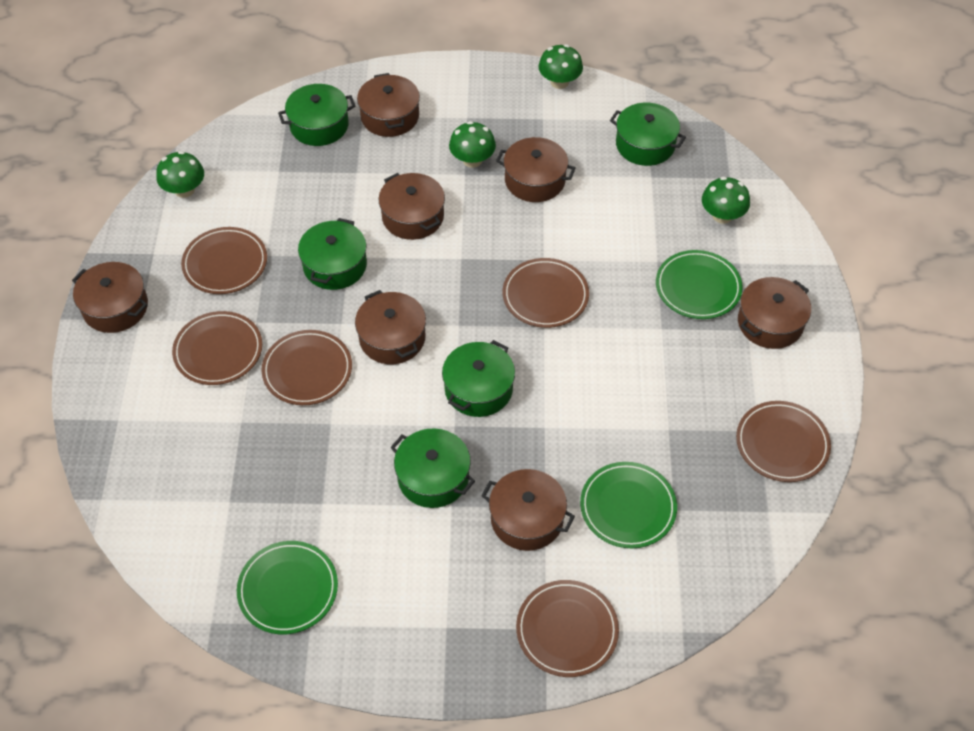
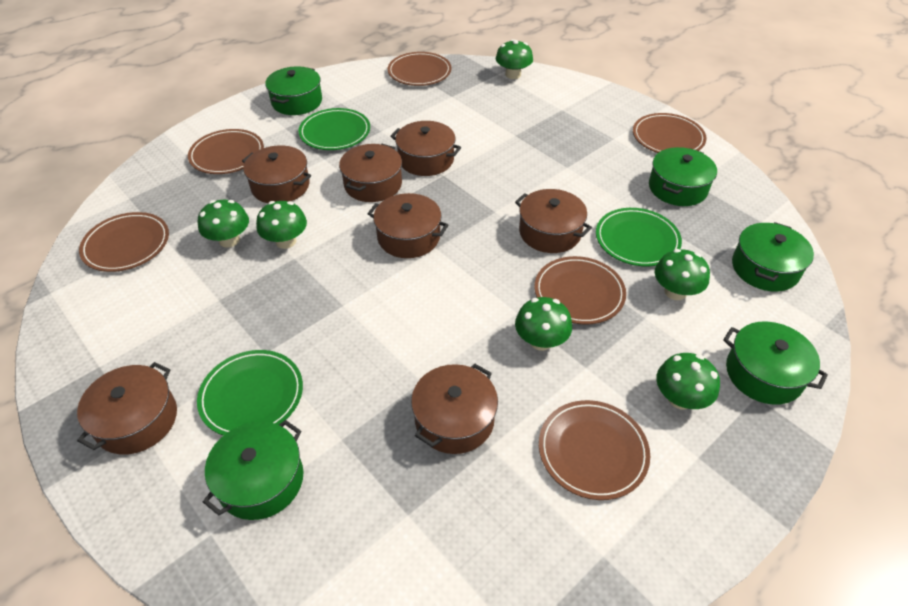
green mushroom: 4 -> 6

